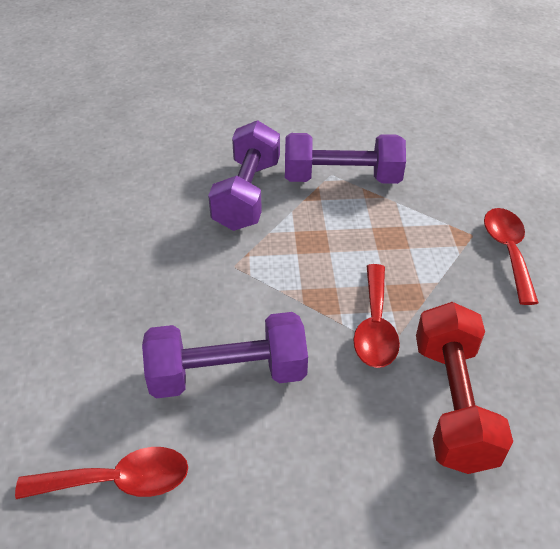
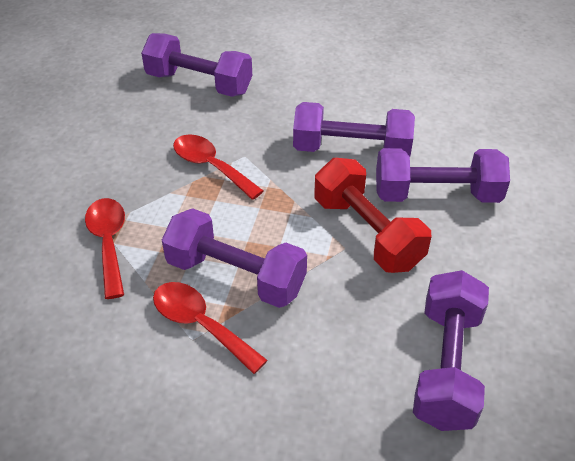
purple dumbbell: 3 -> 5

